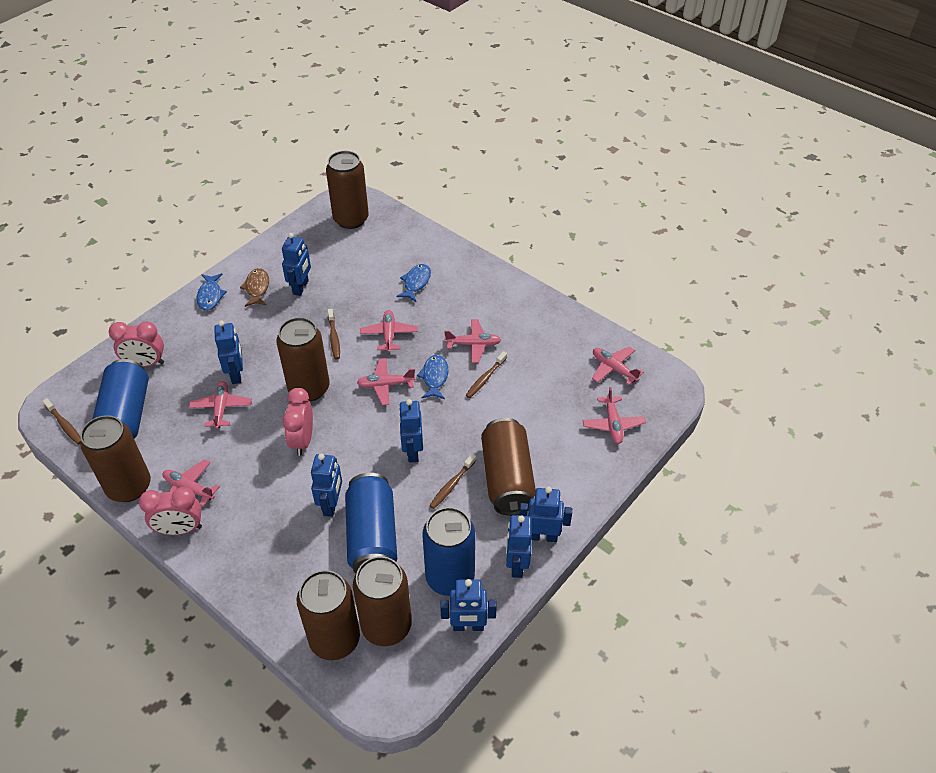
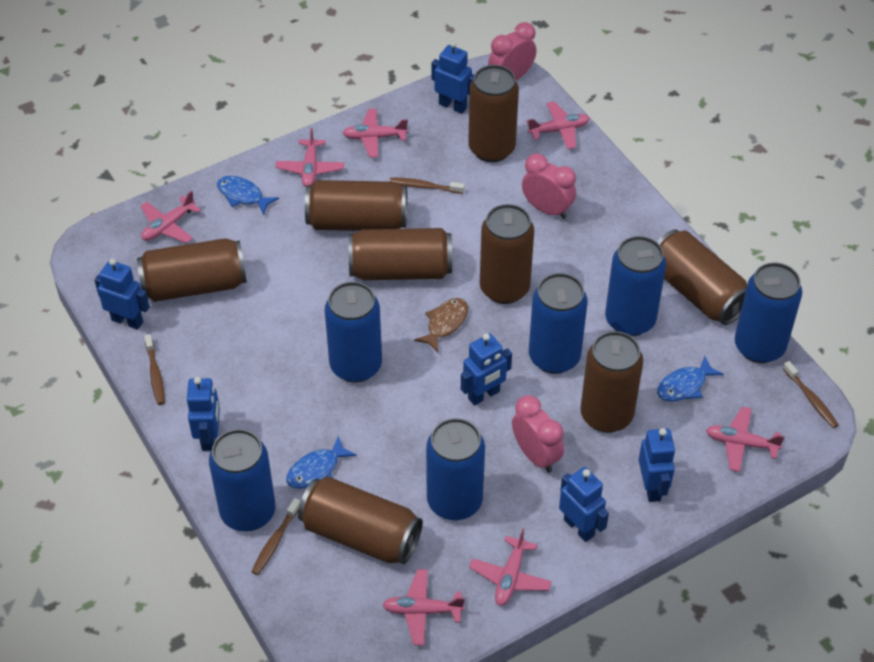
blue can: 3 -> 6
blue robot: 7 -> 6
brown can: 6 -> 8

